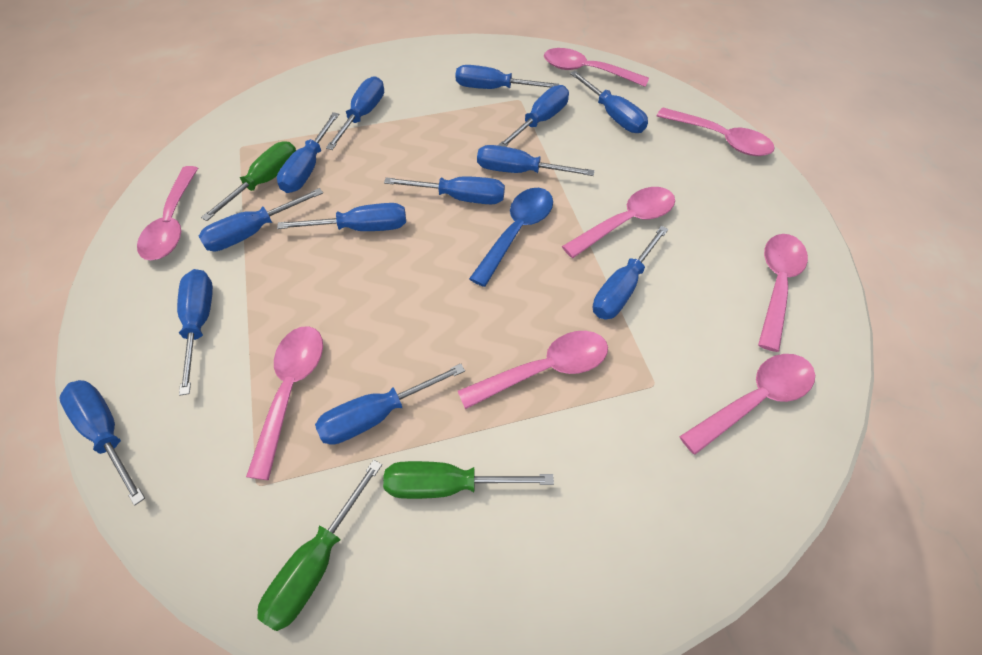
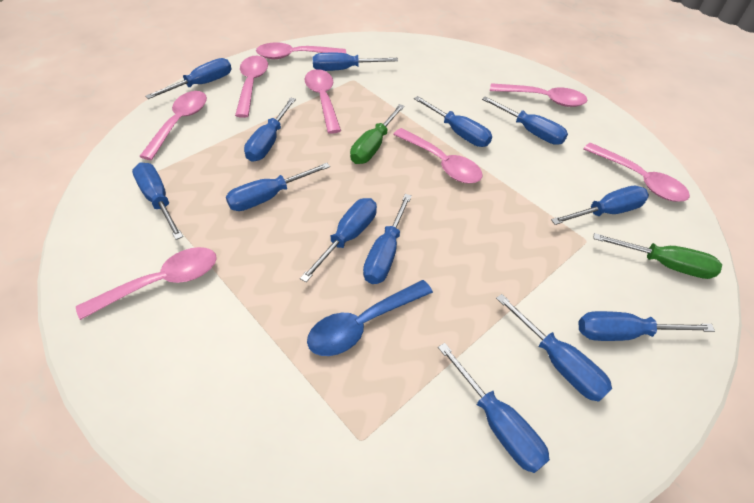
green screwdriver: 3 -> 2

